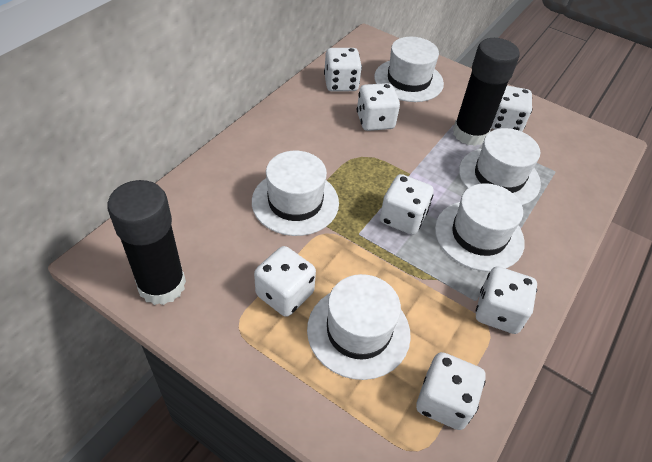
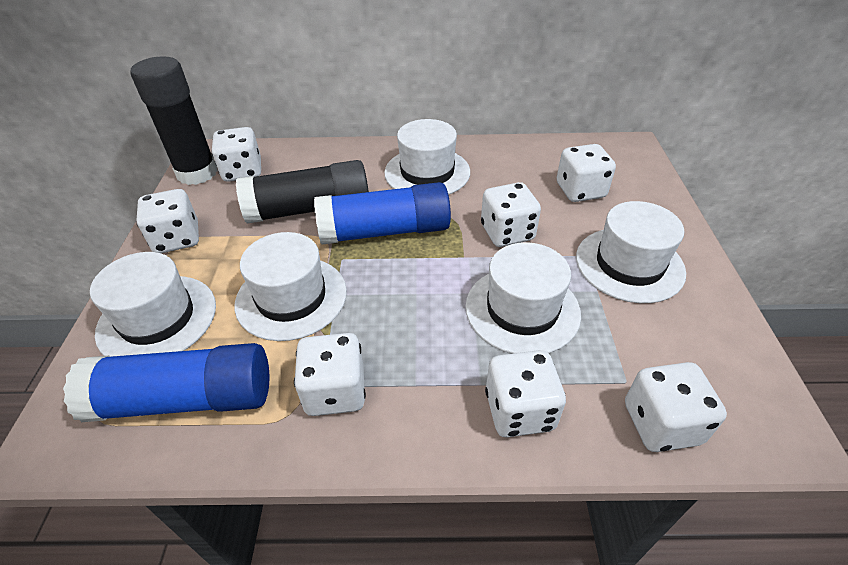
blue glue stick: 0 -> 2

